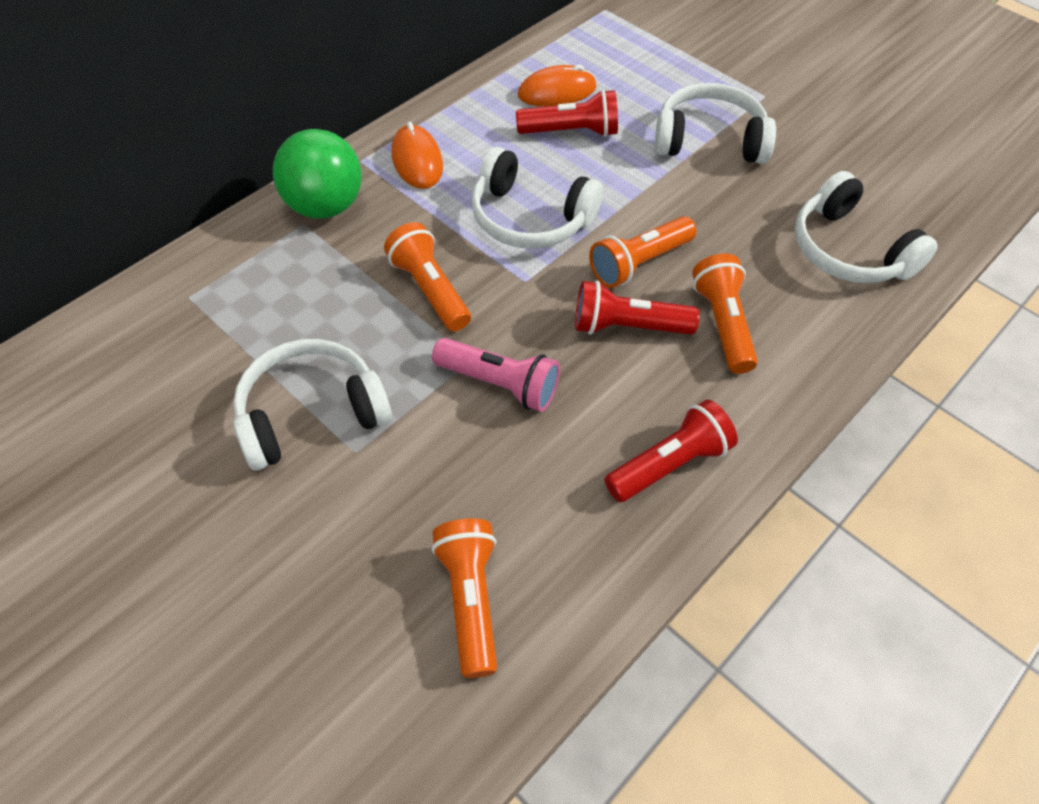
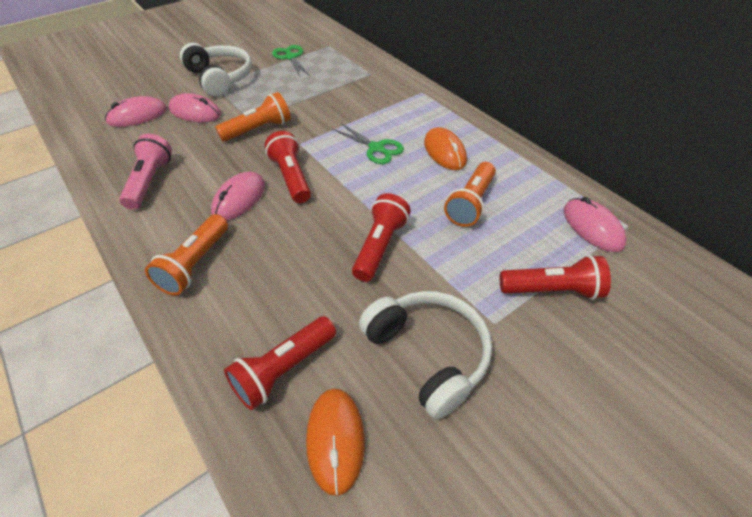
green ball: 1 -> 0
green scissors: 0 -> 2
orange flashlight: 4 -> 3
pink mouse: 0 -> 4
red flashlight: 3 -> 4
white headphones: 4 -> 2

